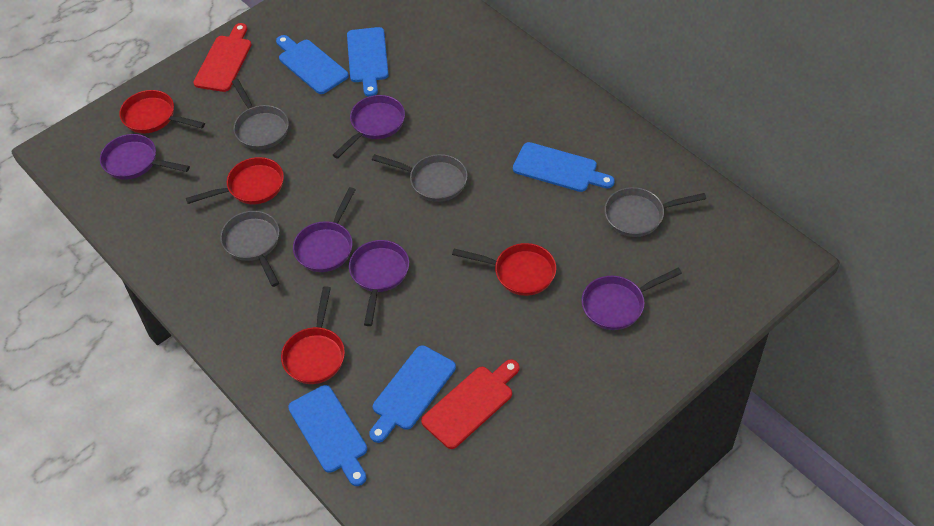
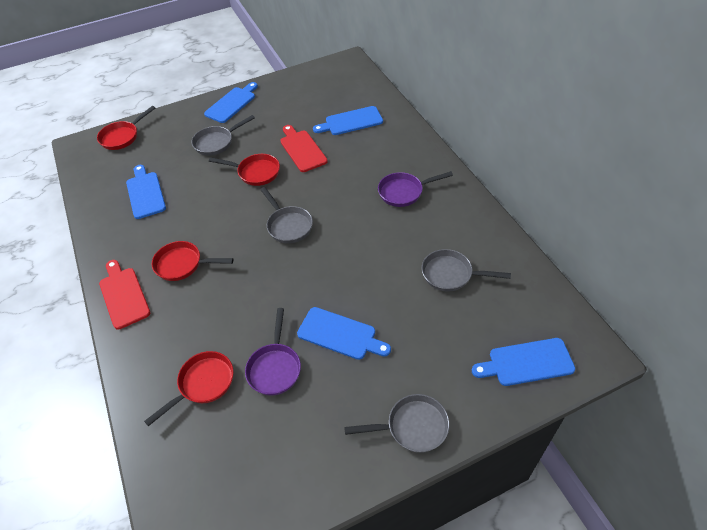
purple pan: 5 -> 2

